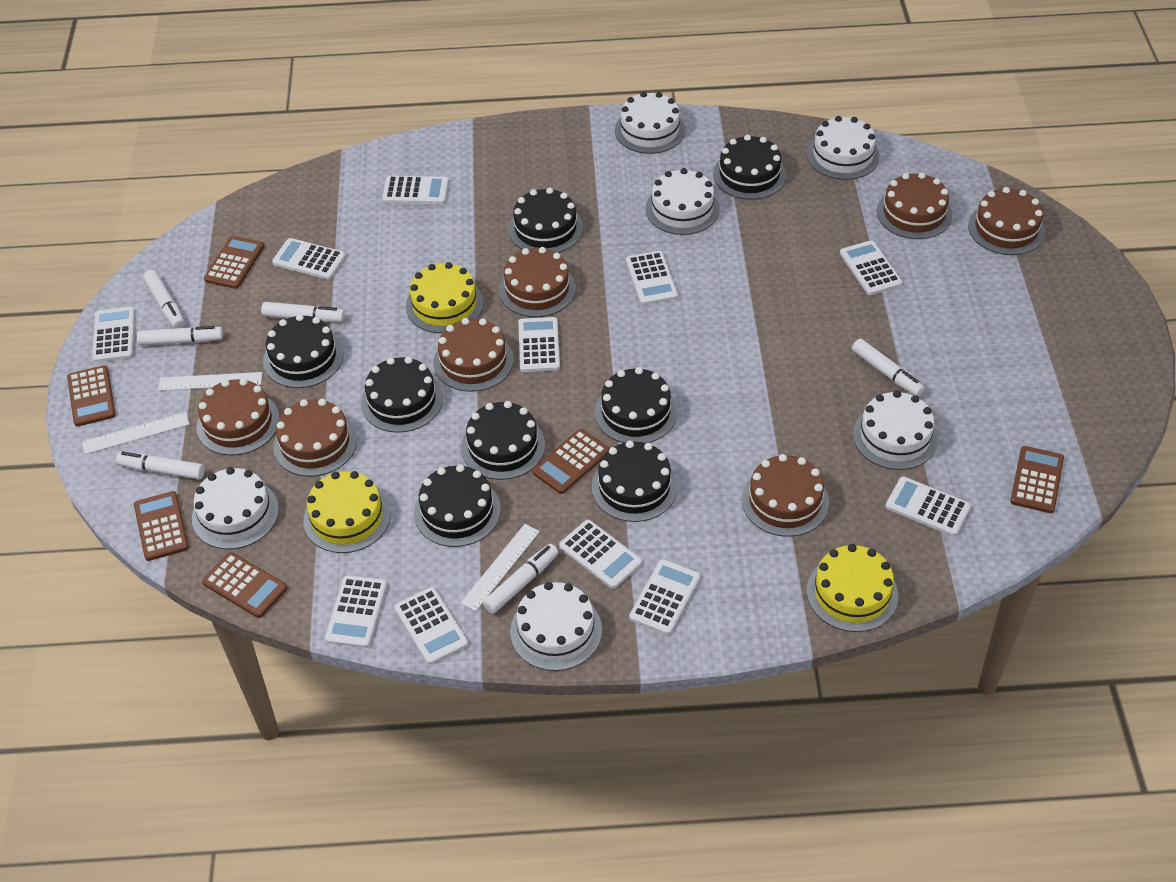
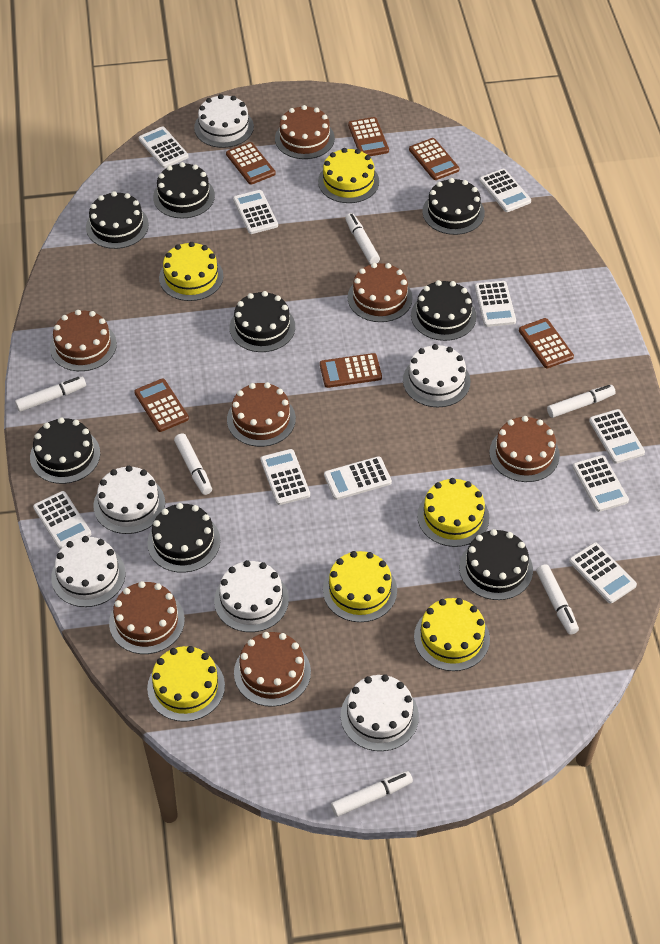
white calculator: 11 -> 10
white ruler: 3 -> 0
yellow cake: 3 -> 6

